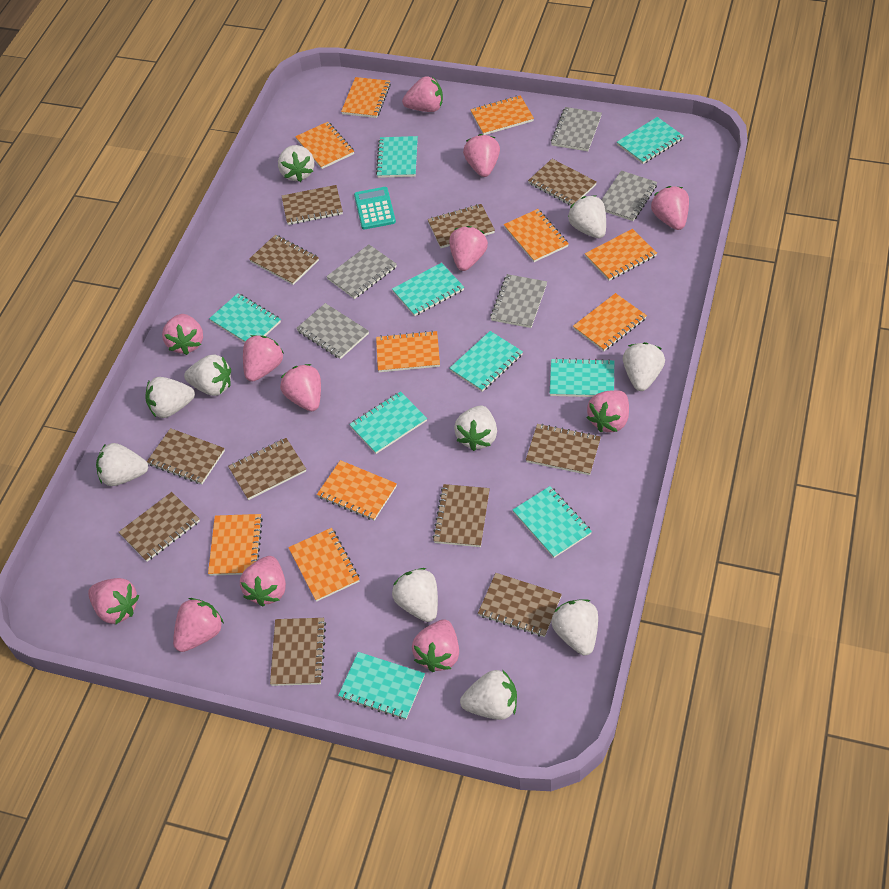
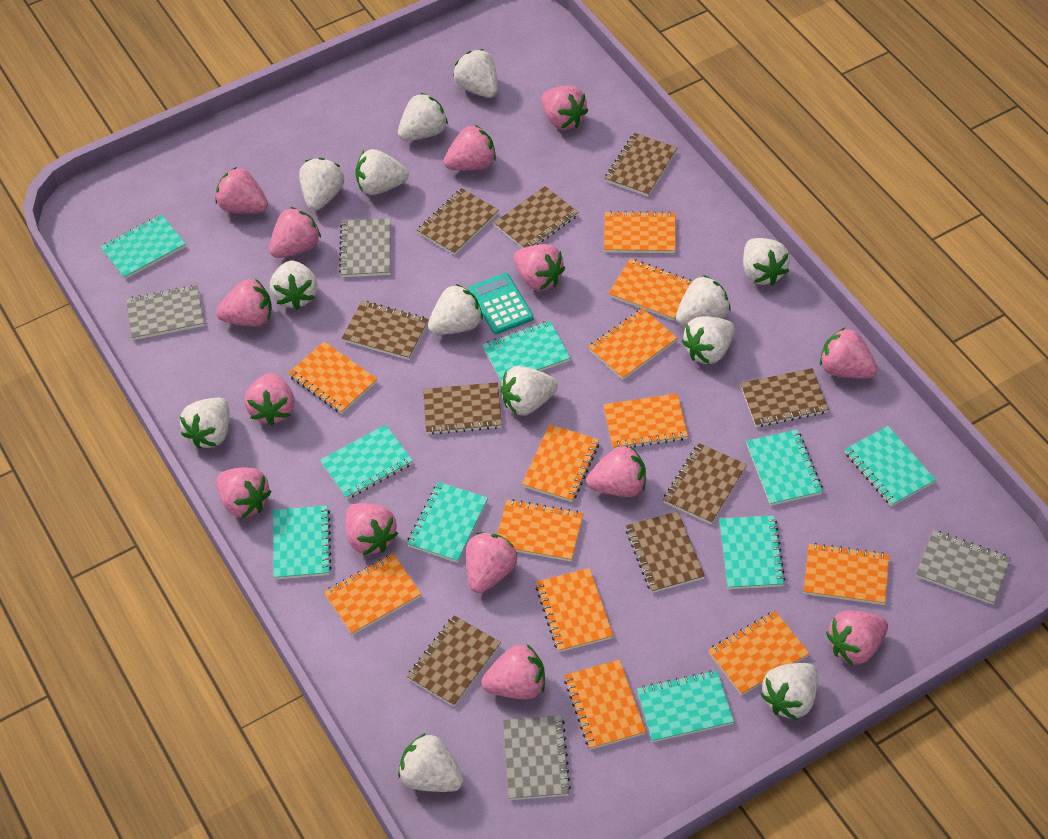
brown notebook: 11 -> 9
grey notebook: 5 -> 4
orange notebook: 10 -> 12
pink strawberry: 12 -> 14
white strawberry: 10 -> 13

